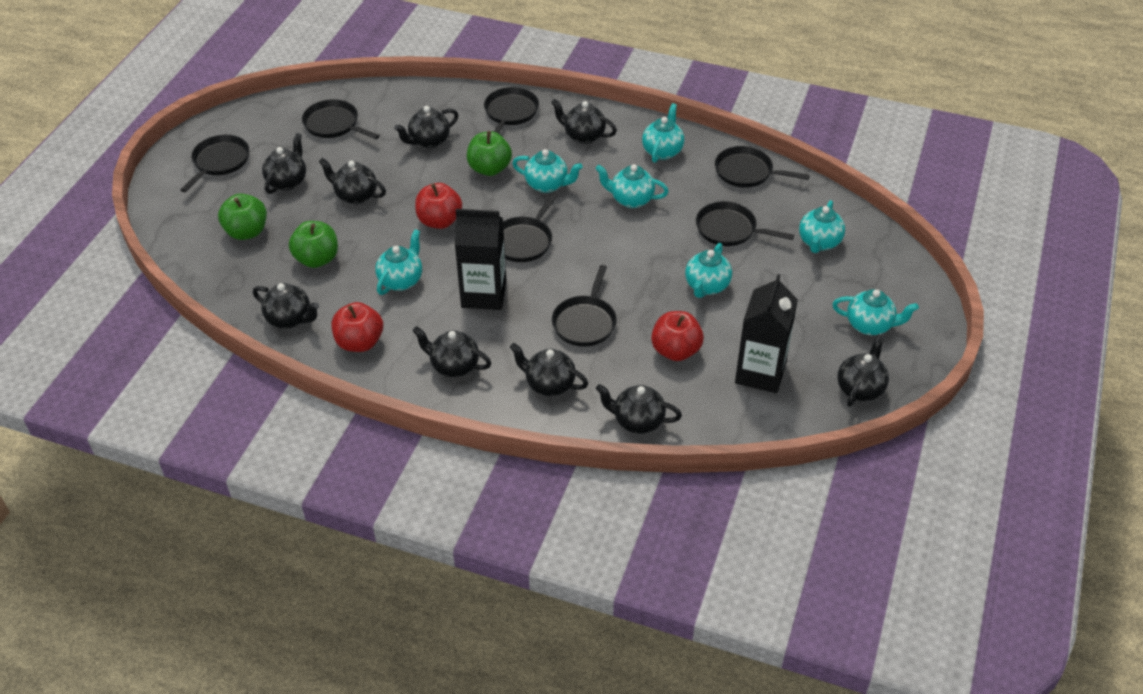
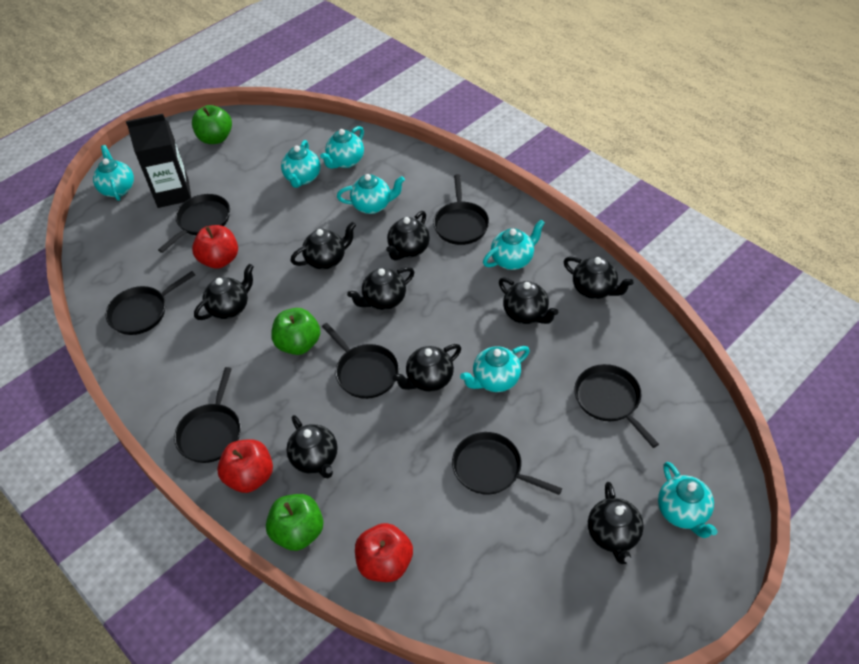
black carton: 2 -> 1

